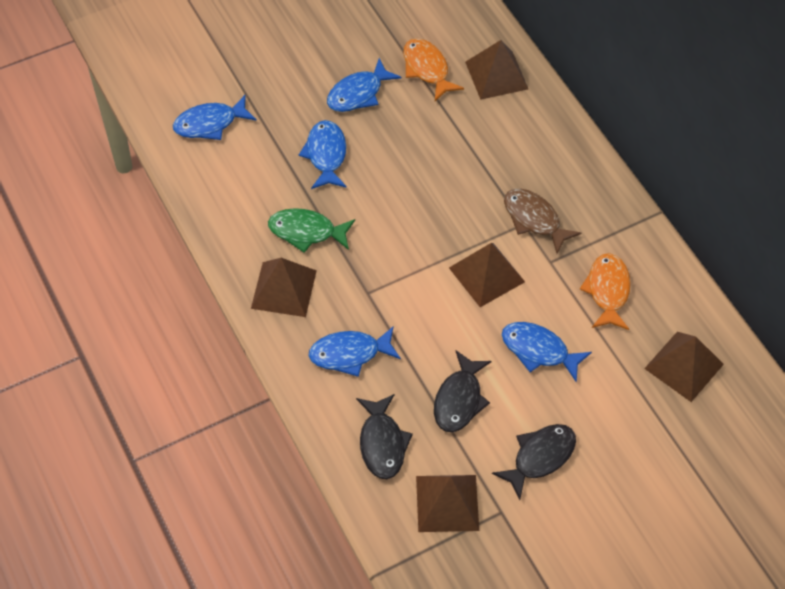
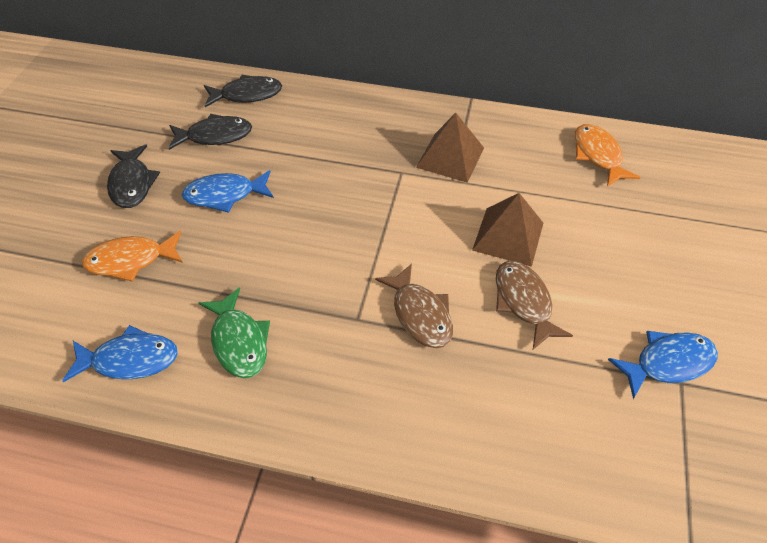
blue fish: 5 -> 3
brown fish: 1 -> 2
brown pyramid: 5 -> 2

